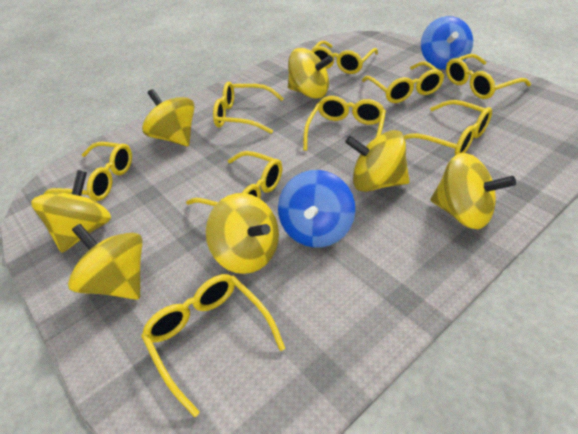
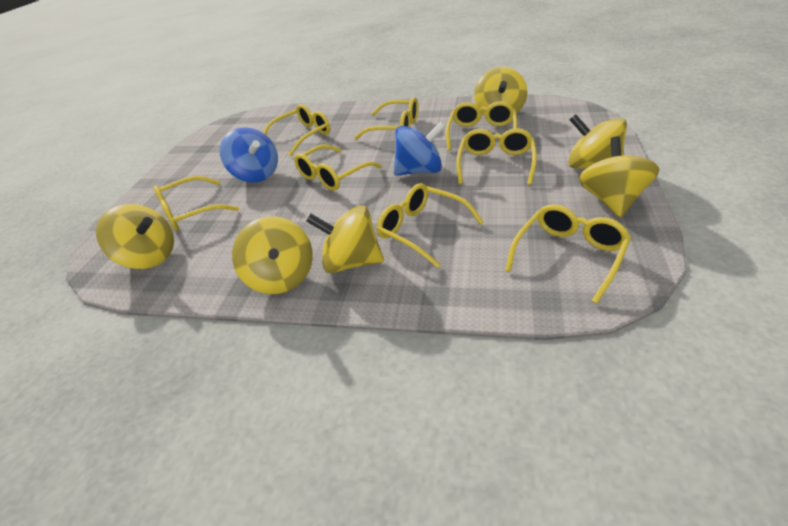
yellow glasses: 9 -> 8
yellow spinning top: 7 -> 6

